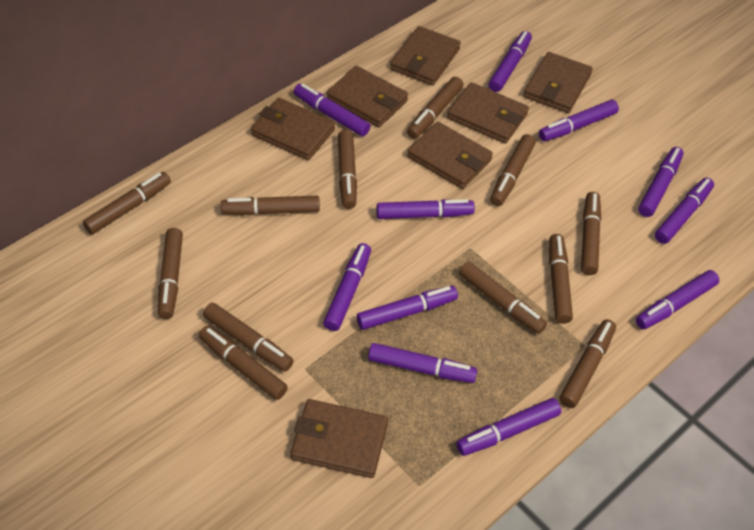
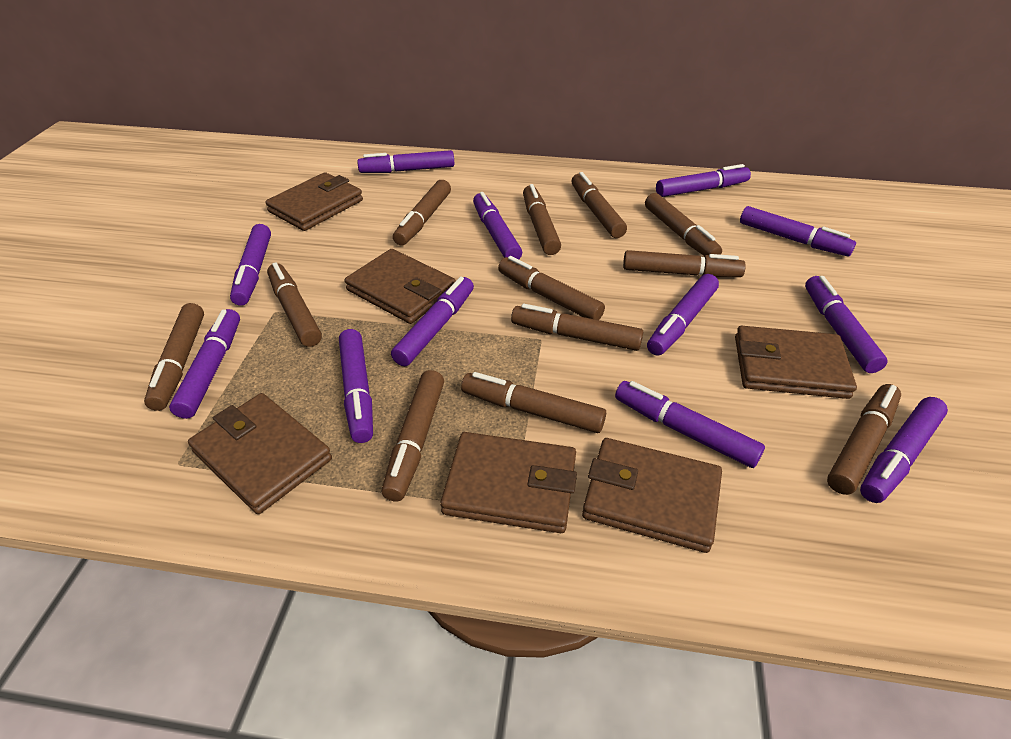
brown wallet: 7 -> 6
purple marker: 11 -> 12

